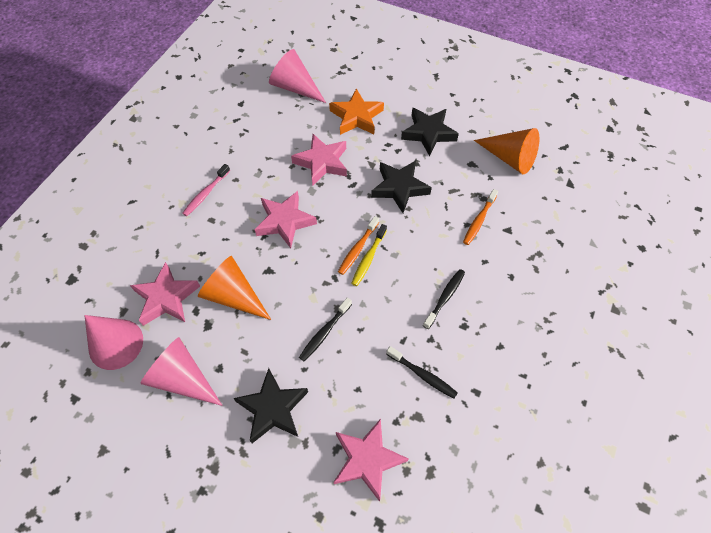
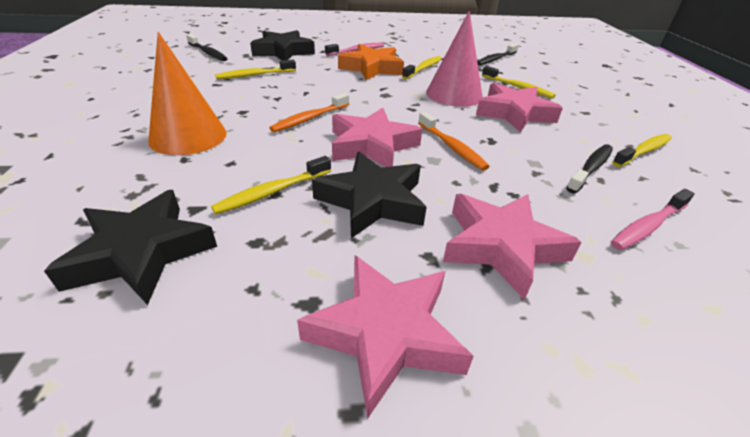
orange cone: 2 -> 1
pink cone: 3 -> 1
pink toothbrush: 1 -> 2
yellow toothbrush: 1 -> 5

